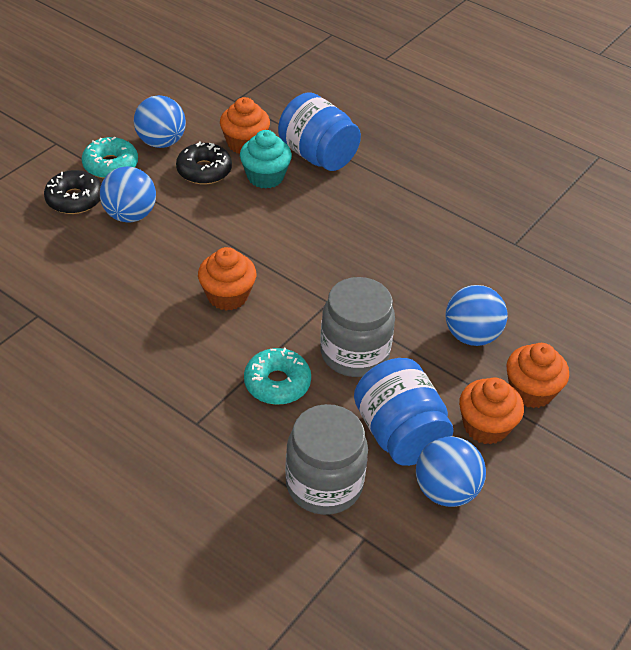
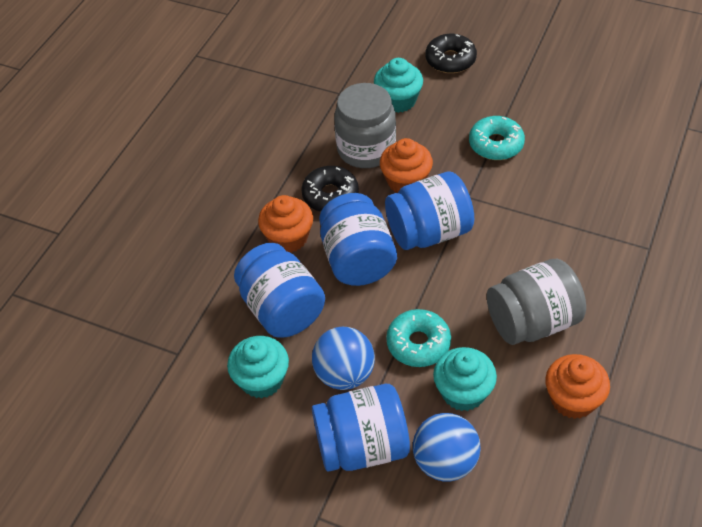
blue ball: 4 -> 2
blue jar: 2 -> 4
orange cupcake: 4 -> 3
turquoise cupcake: 1 -> 3

